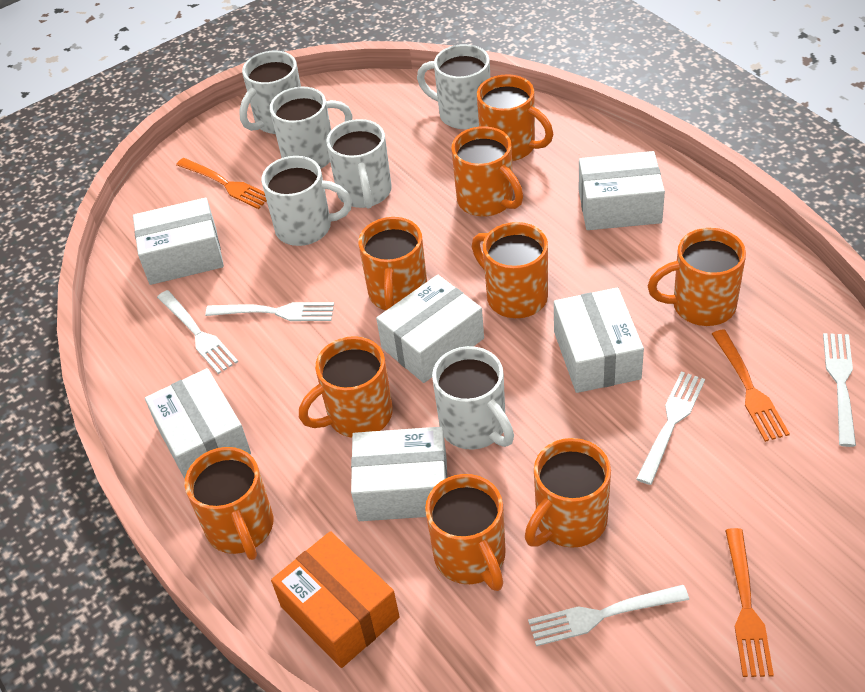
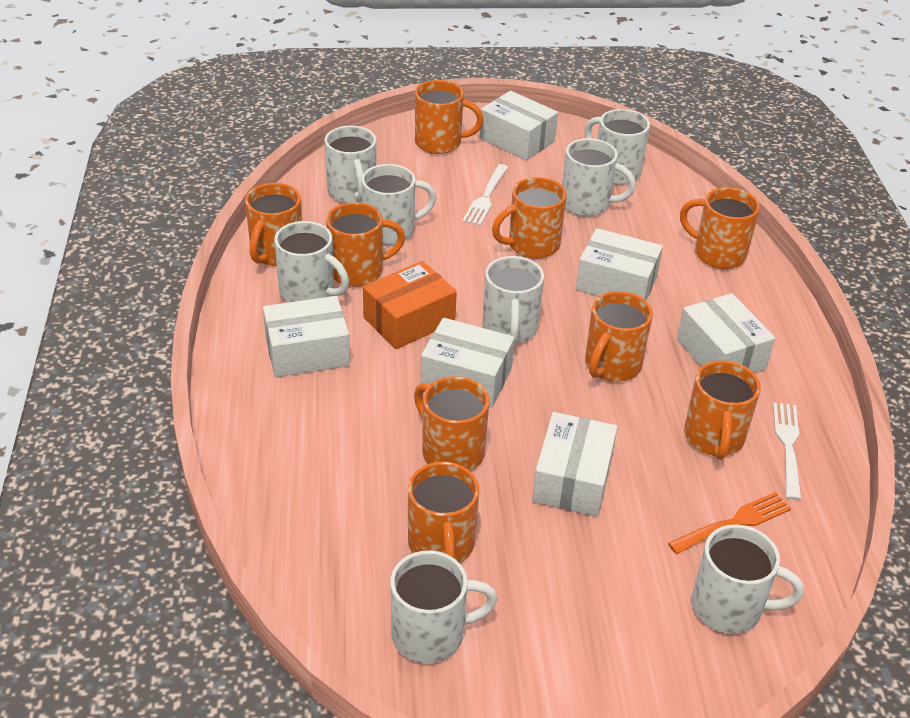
orange fork: 3 -> 1
white fork: 5 -> 2
white mug: 6 -> 8

